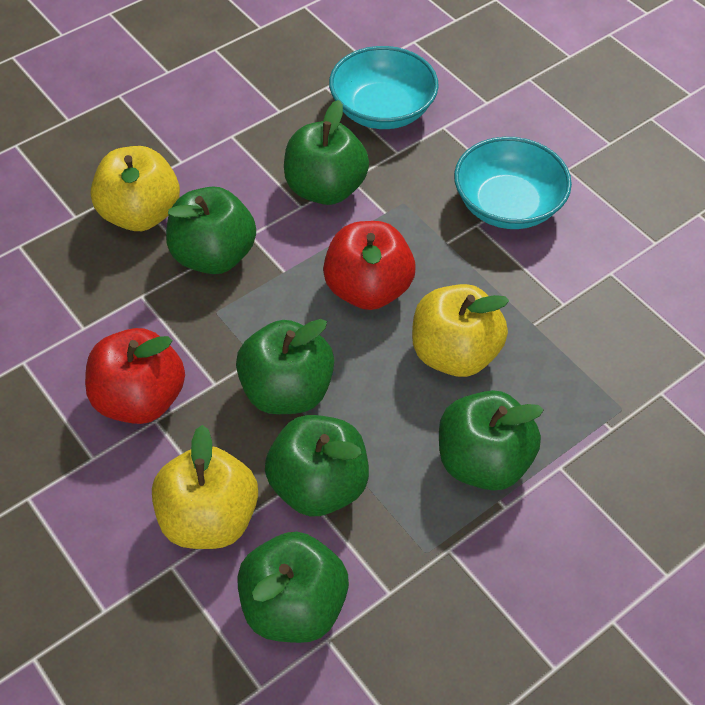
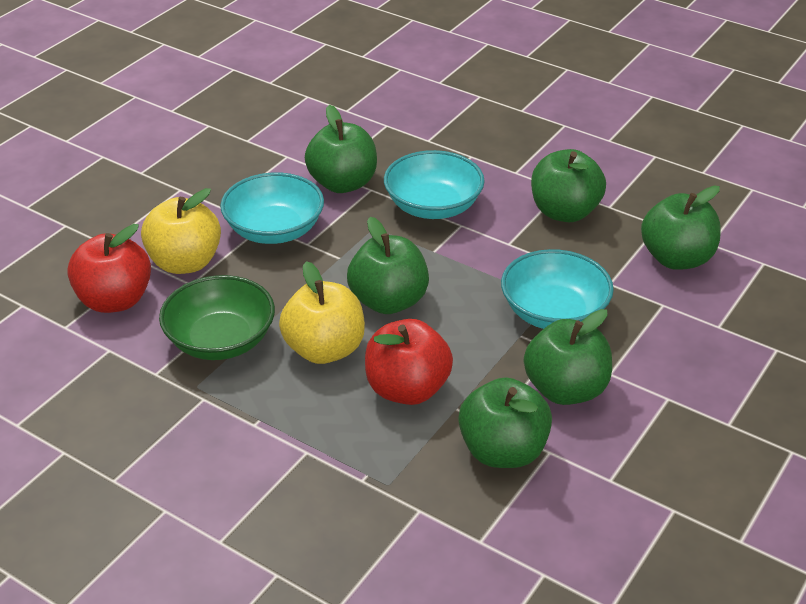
green bowl: 0 -> 1
turquoise bowl: 2 -> 3
yellow apple: 3 -> 2

